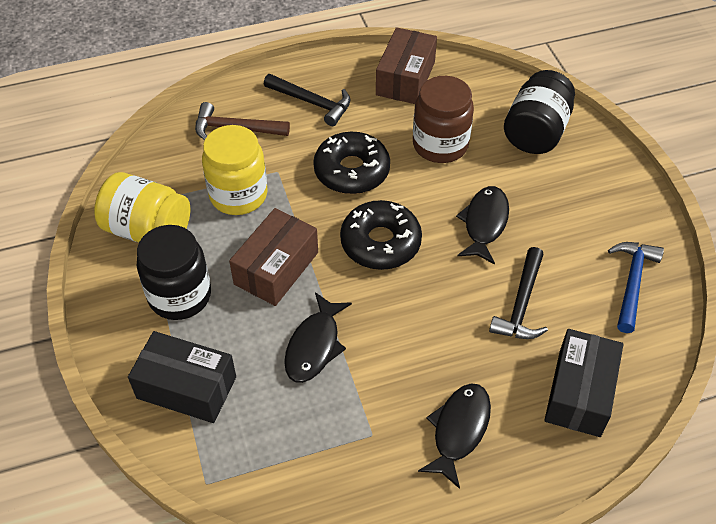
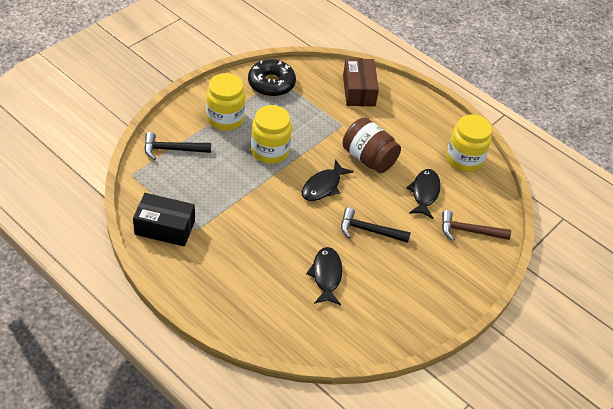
black box: 2 -> 1
black donut: 2 -> 1
black jar: 2 -> 0
blue hammer: 1 -> 0
brown box: 2 -> 1
yellow jar: 2 -> 3

